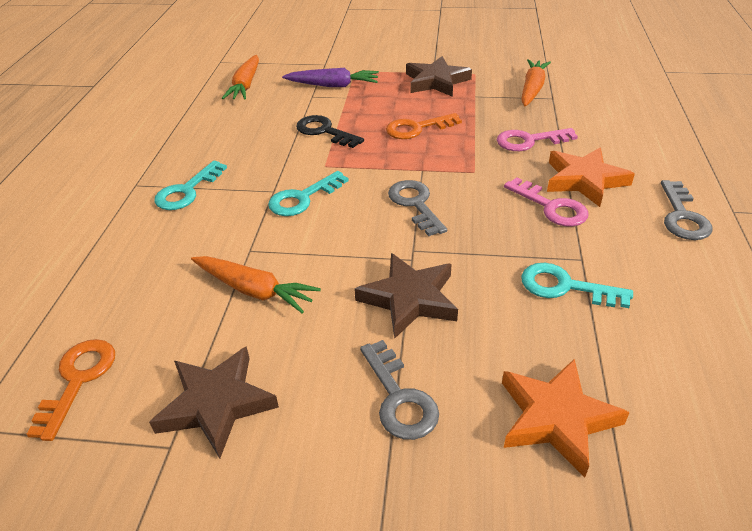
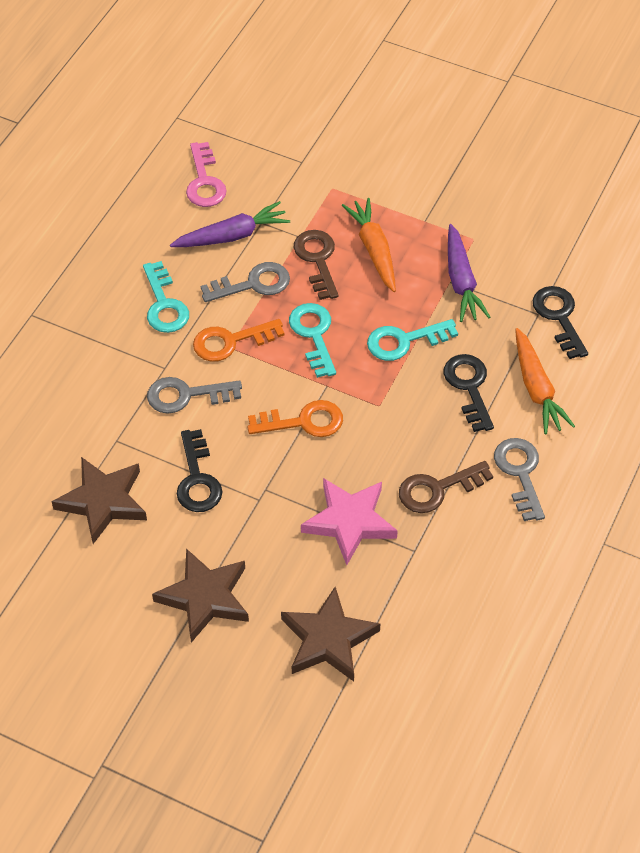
black key: 1 -> 3
brown key: 0 -> 2
orange carrot: 3 -> 2
orange star: 2 -> 0
pink key: 2 -> 1
pink star: 0 -> 1
purple carrot: 1 -> 2

